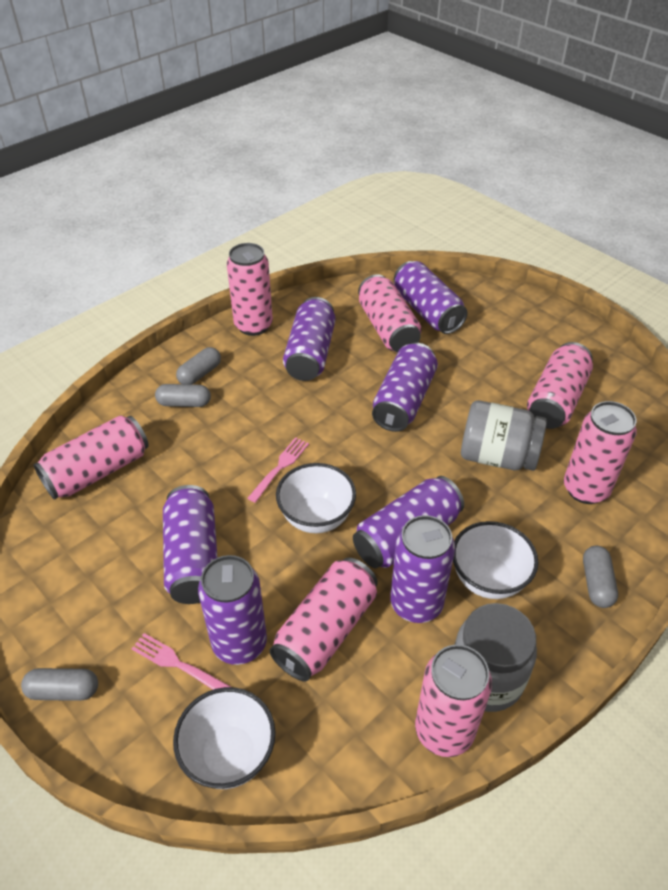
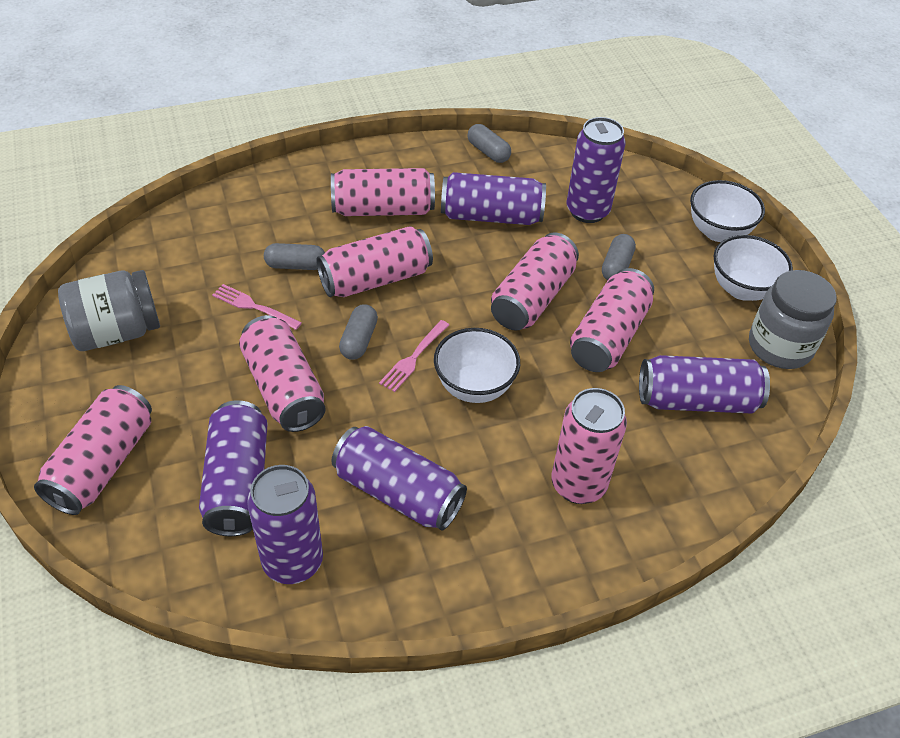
purple can: 7 -> 6

